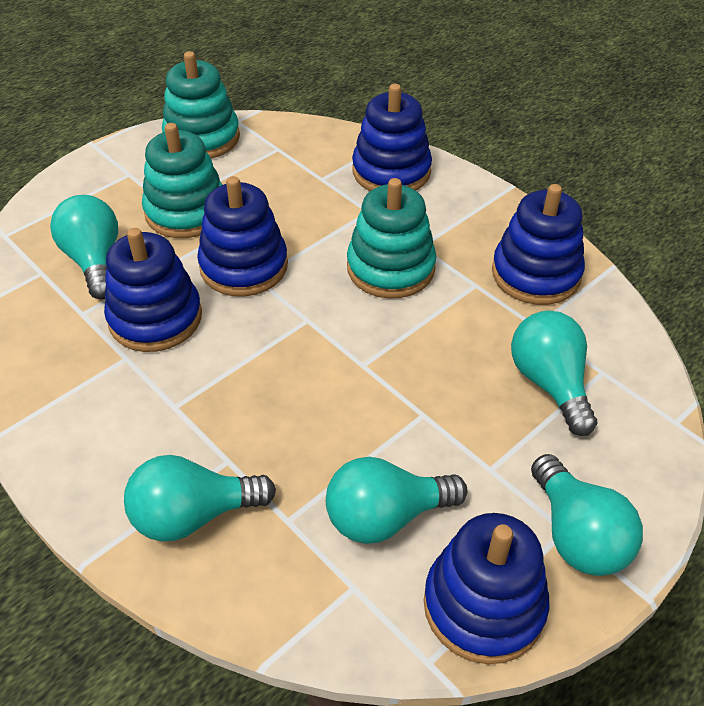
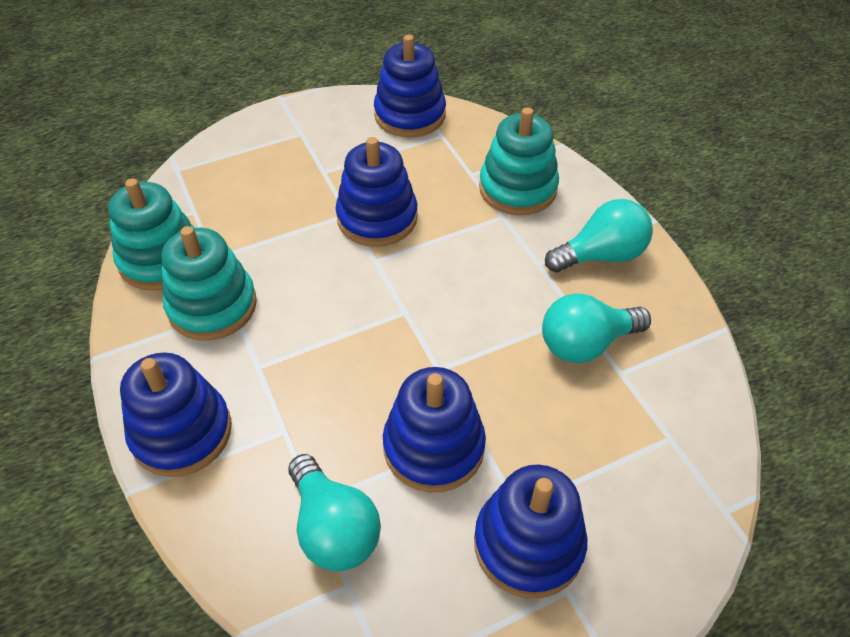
turquoise light bulb: 5 -> 3

